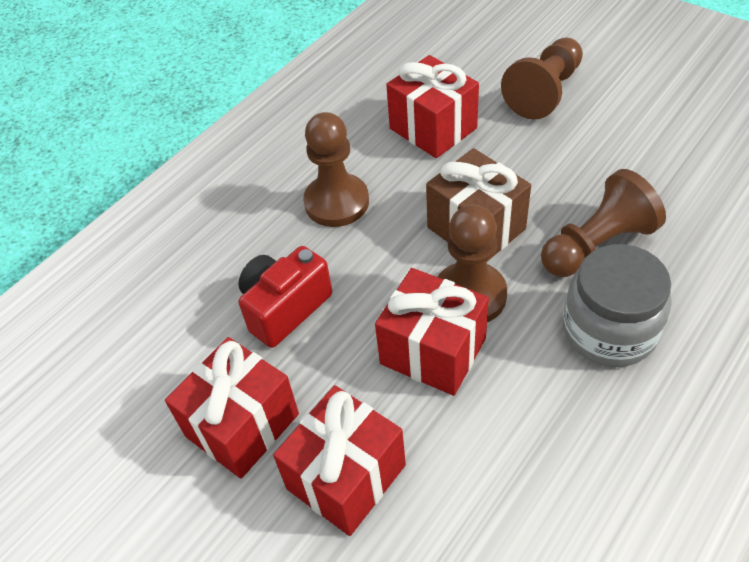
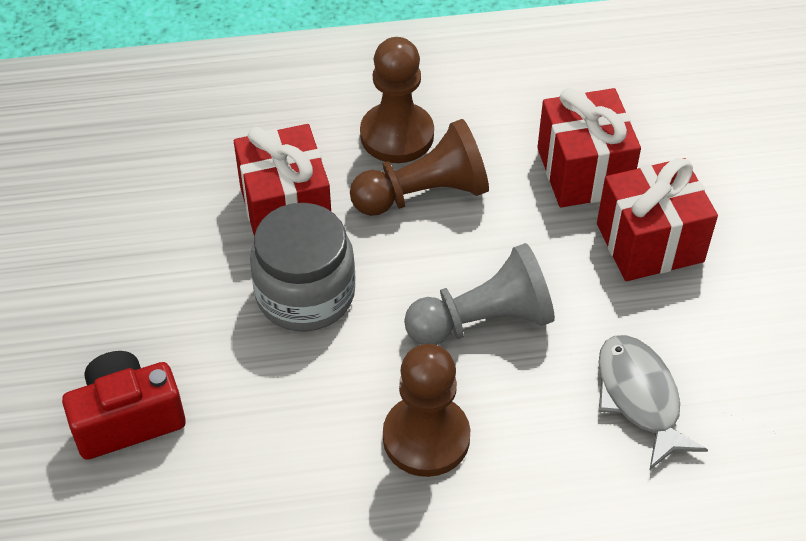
brown gift: 1 -> 0
brown pawn: 4 -> 3
grey fish: 0 -> 1
grey pawn: 0 -> 1
red gift: 4 -> 3

